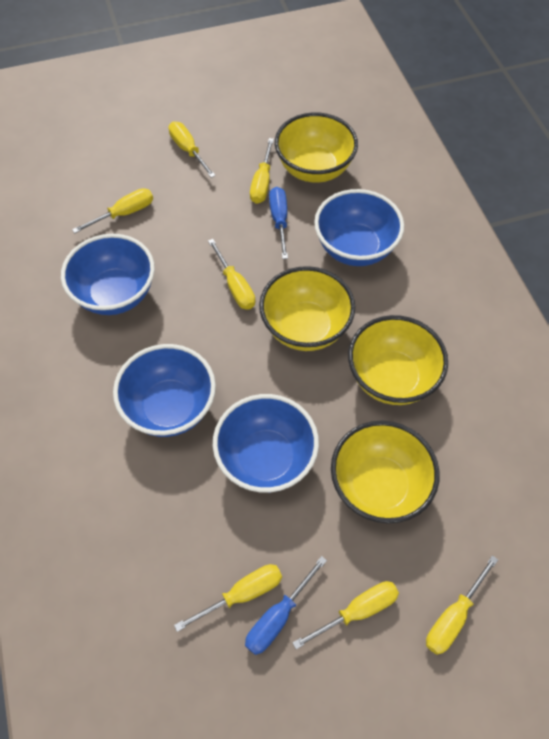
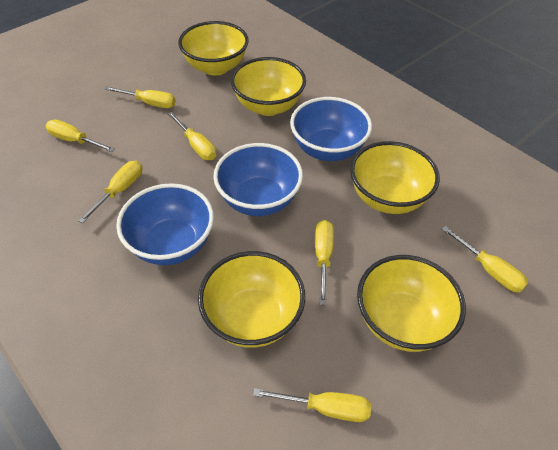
blue bowl: 4 -> 3
blue screwdriver: 2 -> 0
yellow bowl: 4 -> 5

